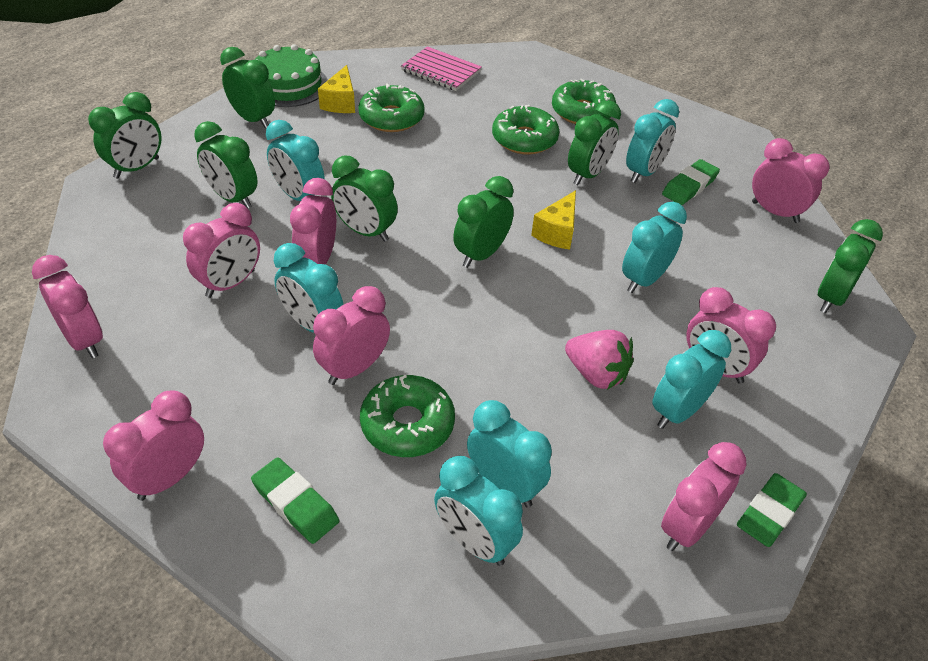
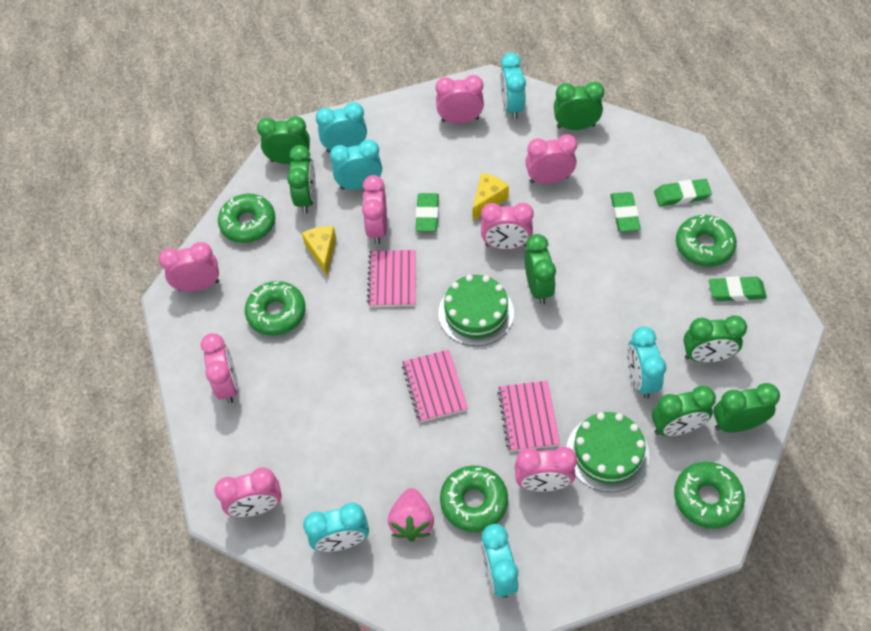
green cake: 1 -> 2
green donut: 4 -> 5
green eraser: 3 -> 4
pink notebook: 1 -> 3
turquoise clock: 7 -> 6

